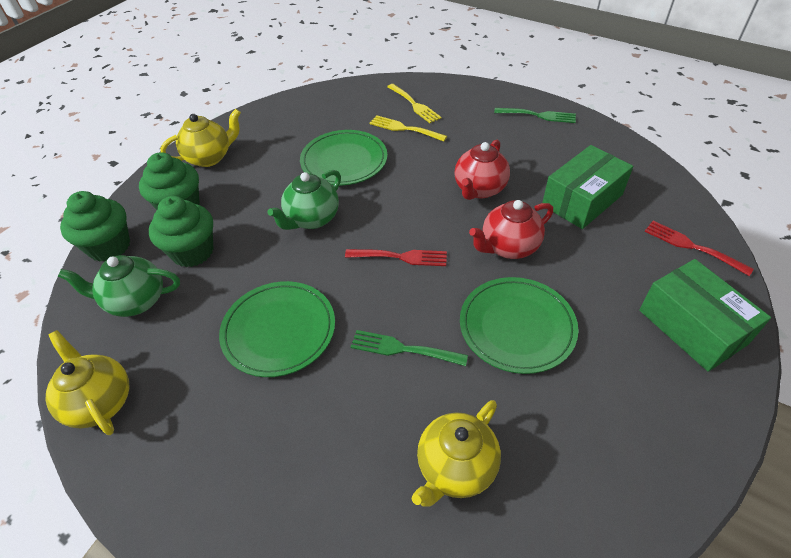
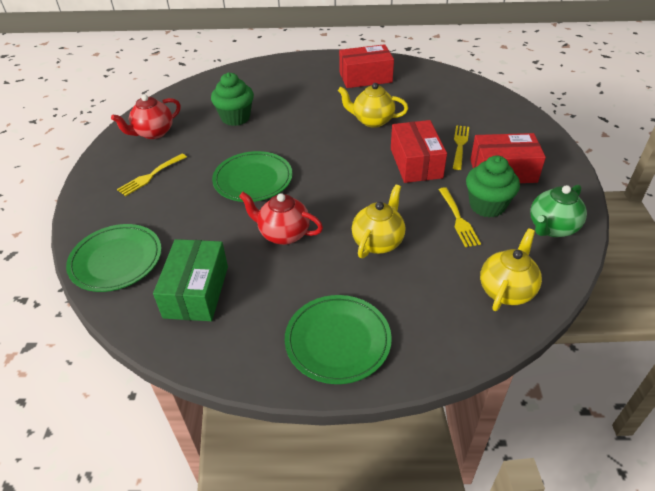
green box: 2 -> 1
green cupcake: 3 -> 2
green fork: 2 -> 0
green teapot: 2 -> 1
red box: 0 -> 3
red fork: 2 -> 0
yellow fork: 2 -> 3

